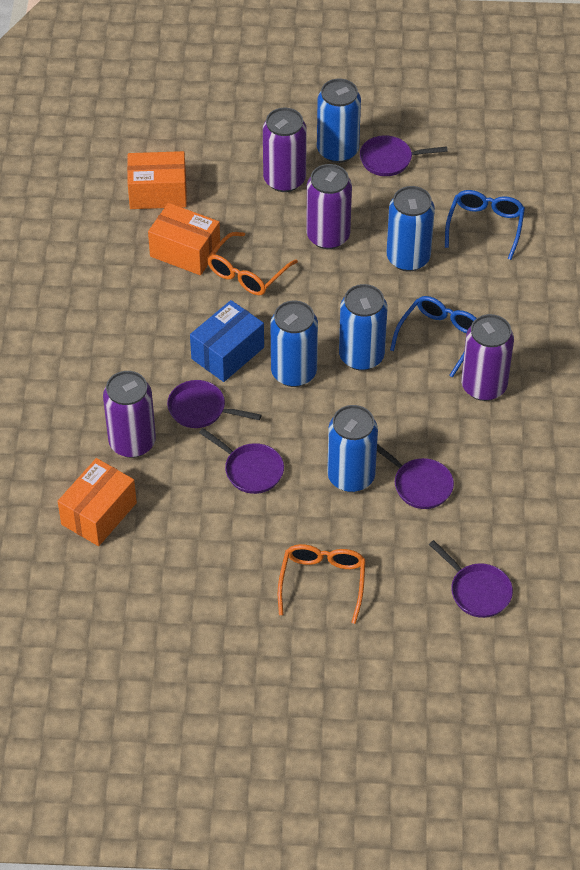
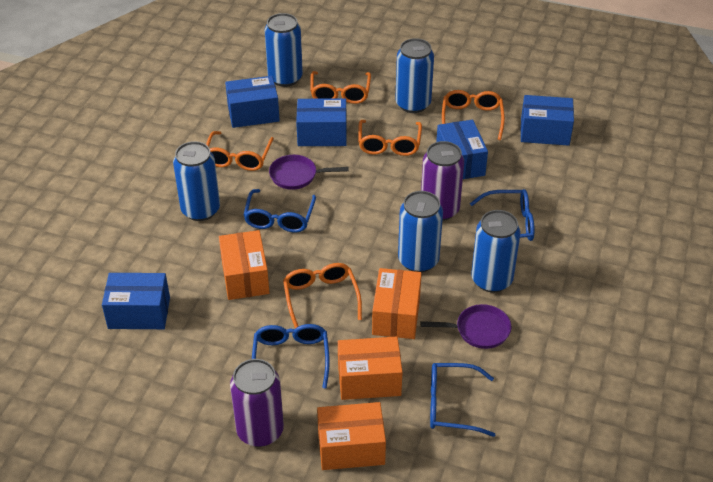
blue box: 1 -> 5
blue glasses: 2 -> 4
orange box: 3 -> 4
orange glasses: 2 -> 5
purple can: 4 -> 2
purple pan: 5 -> 2

